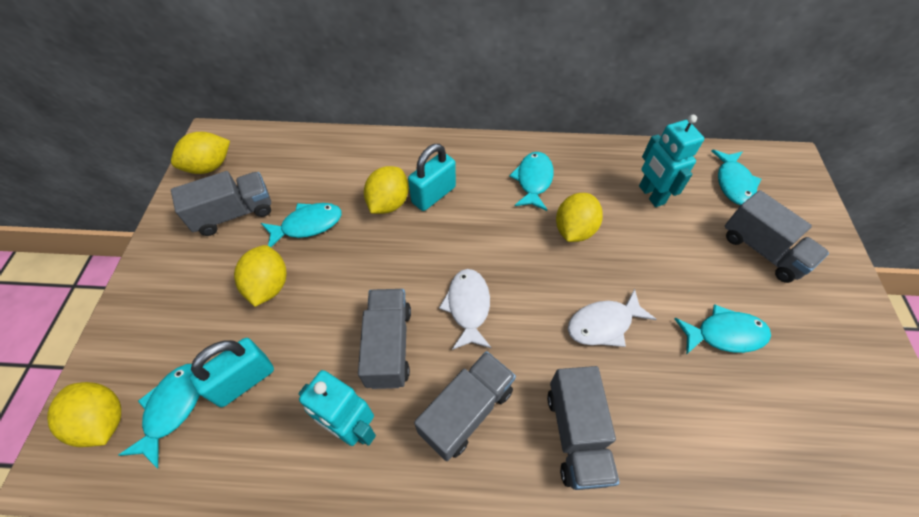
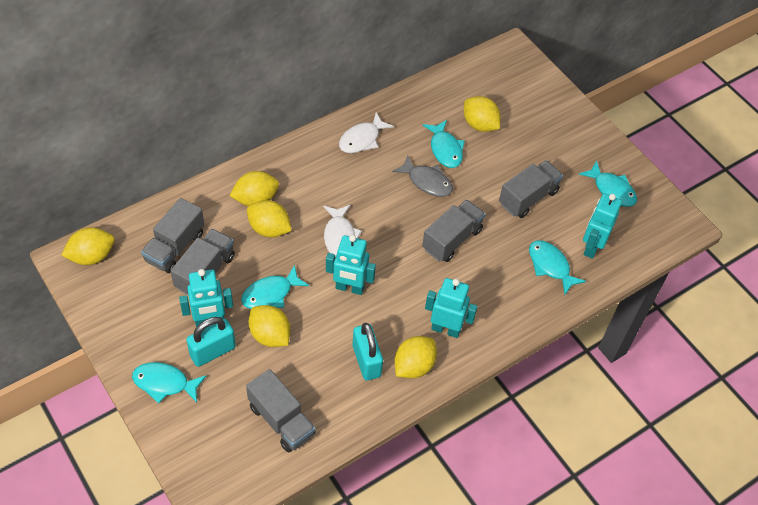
grey fish: 0 -> 1
turquoise robot: 2 -> 4
yellow lemon: 5 -> 6

